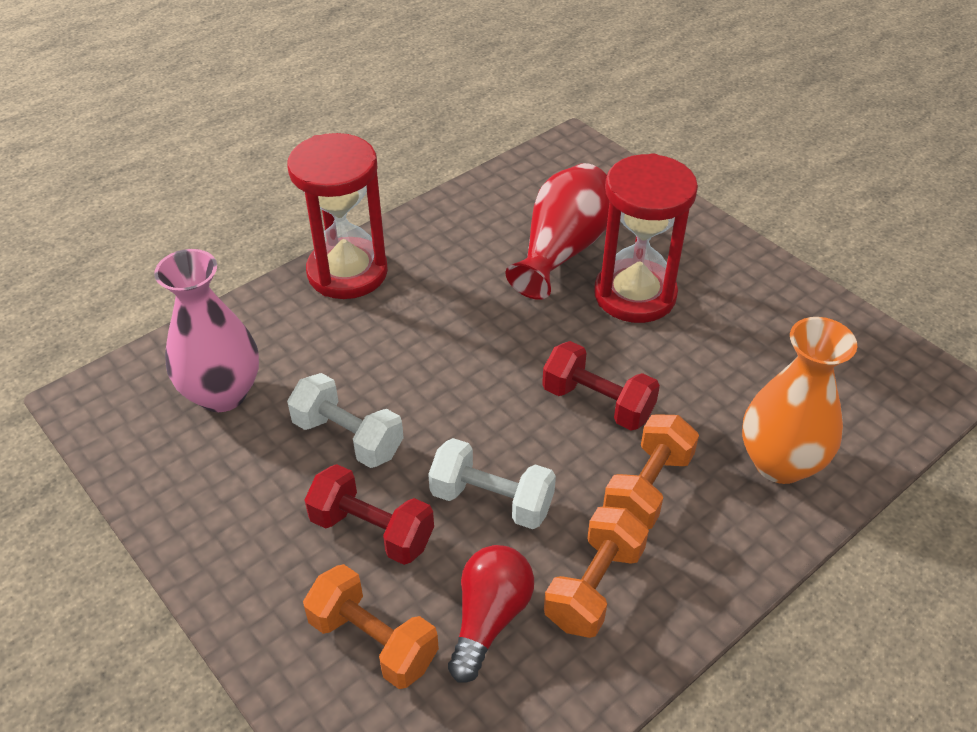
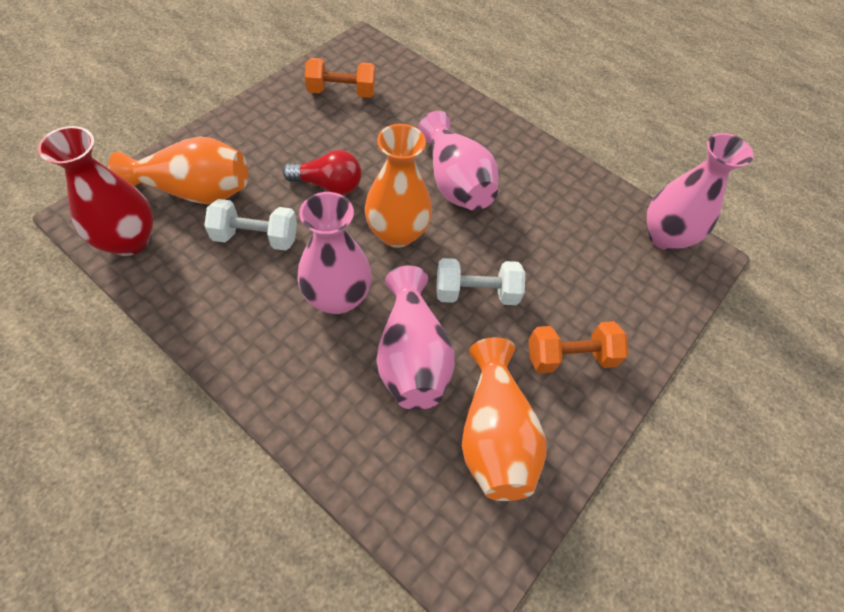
orange dumbbell: 3 -> 2
orange vase: 1 -> 3
pink vase: 1 -> 4
red dumbbell: 2 -> 0
red hourglass: 2 -> 0

